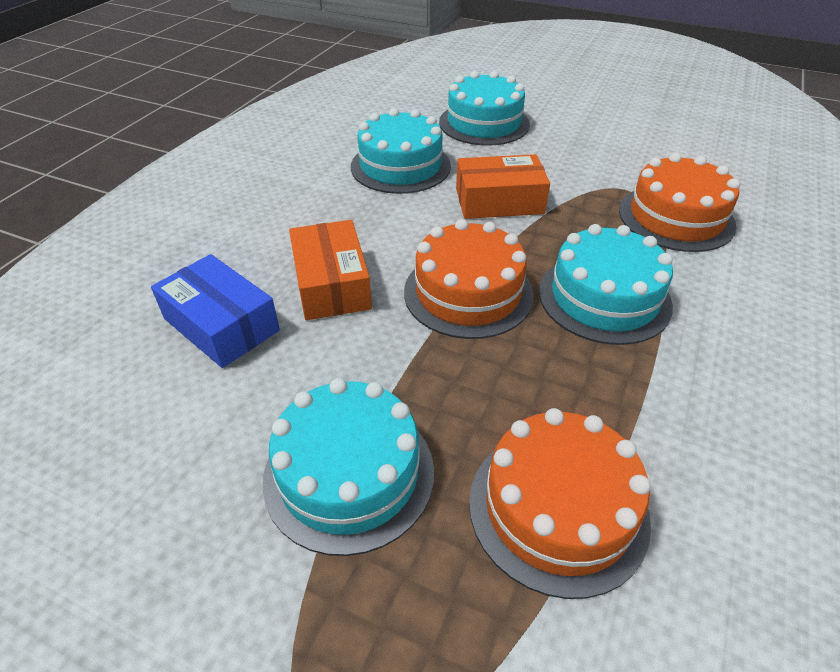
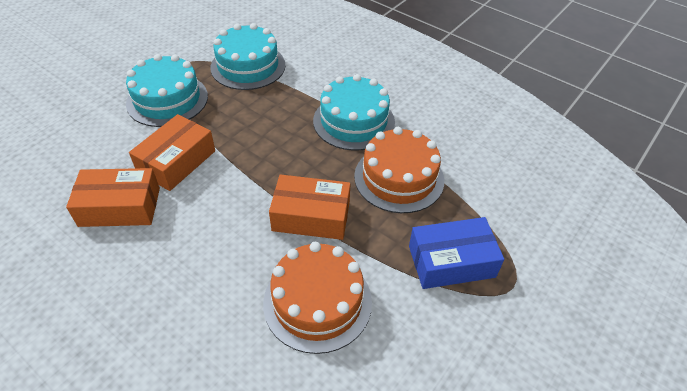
orange box: 2 -> 3
orange cake: 3 -> 2
turquoise cake: 4 -> 3

